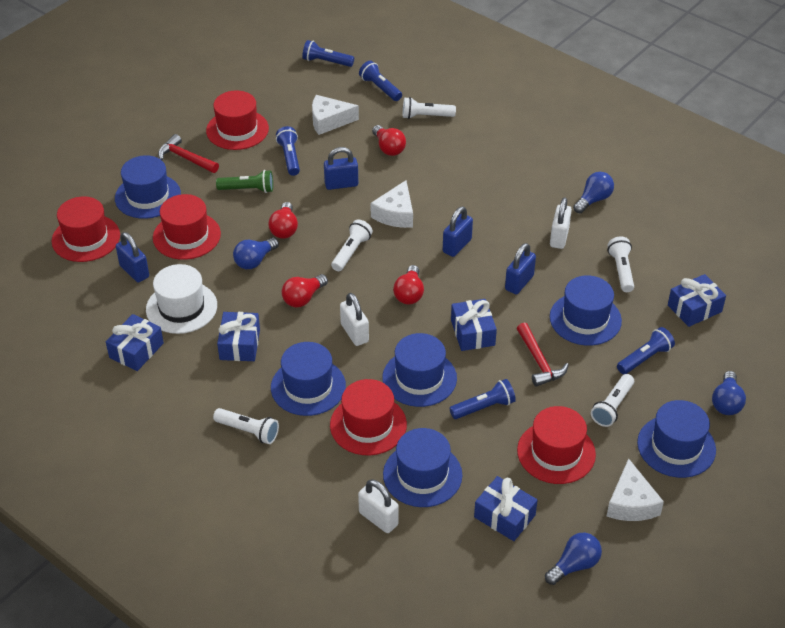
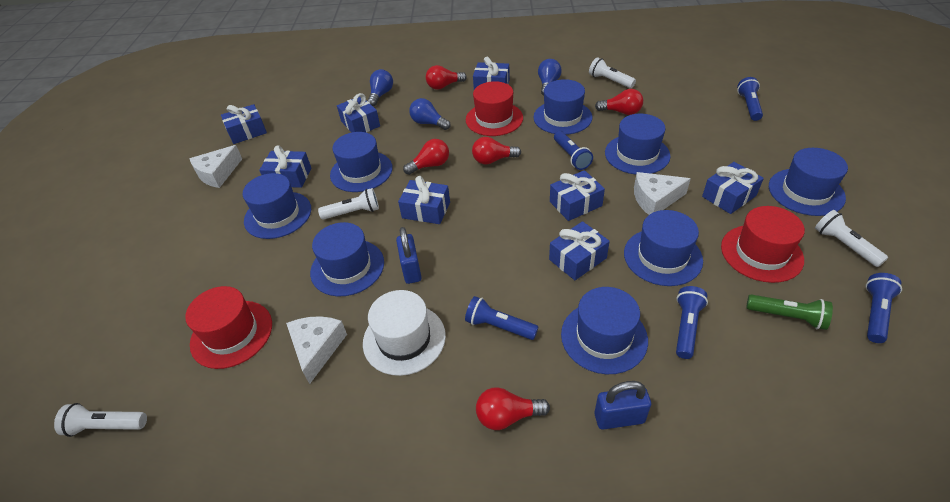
blue gift: 5 -> 8
blue hat: 6 -> 8
blue light bulb: 4 -> 3
blue padlock: 4 -> 2
red hammer: 2 -> 0
red hat: 5 -> 3
red light bulb: 4 -> 5
white flashlight: 5 -> 4
white padlock: 3 -> 0

